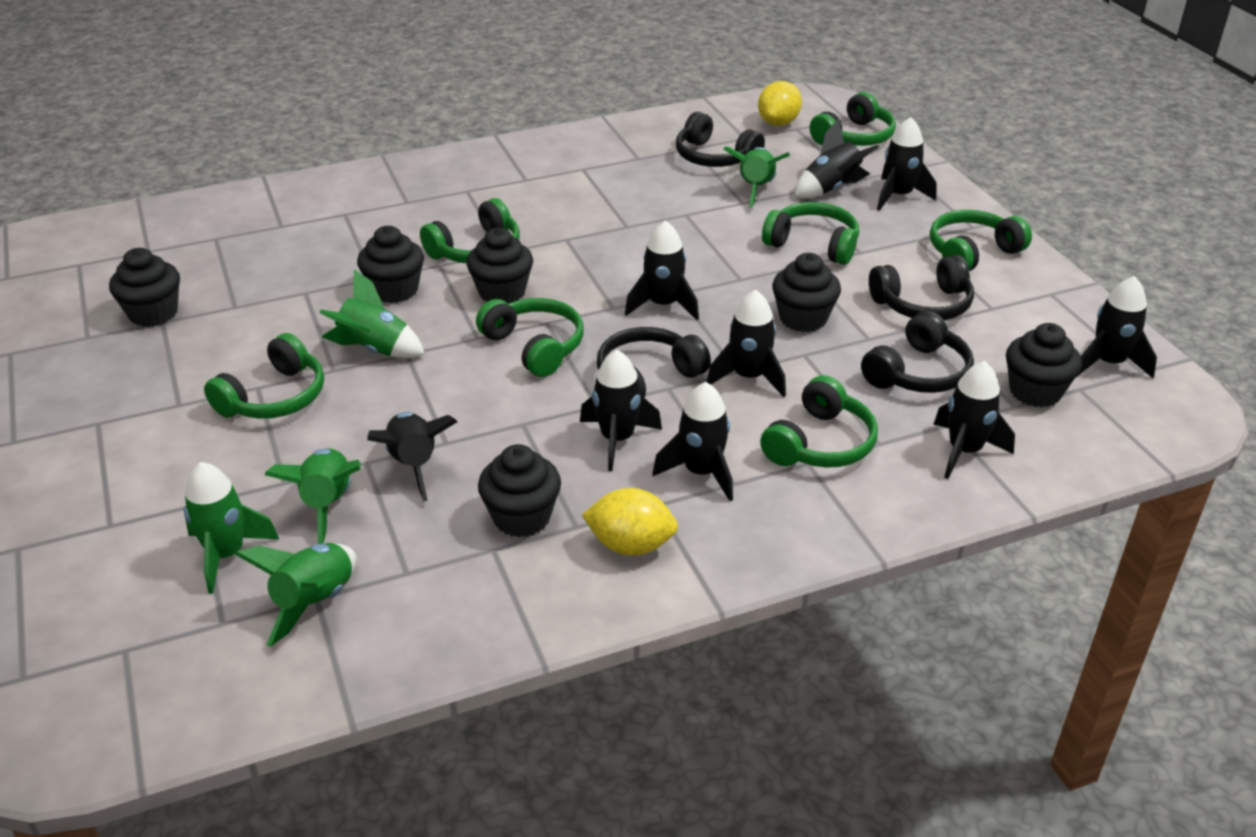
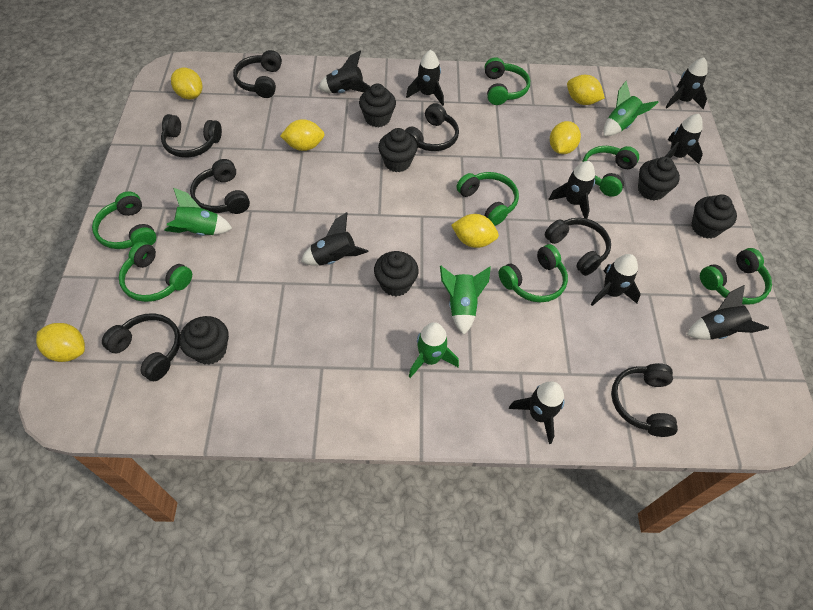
black headphones: 4 -> 7
green rocket: 5 -> 4
yellow lemon: 2 -> 6

